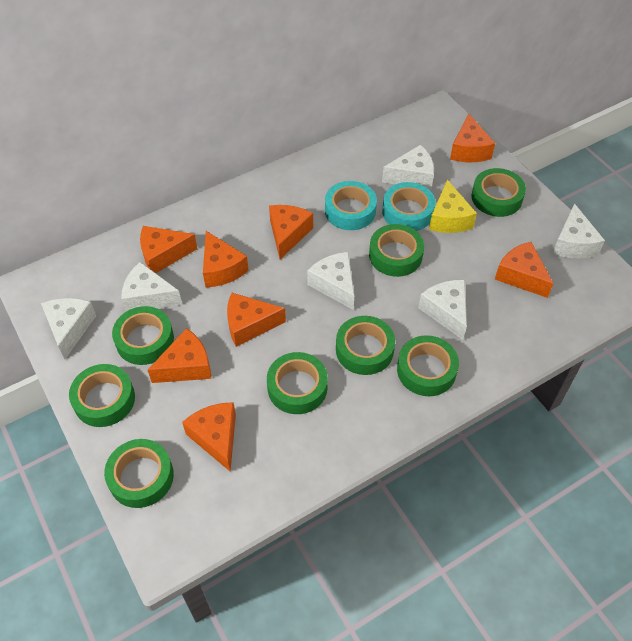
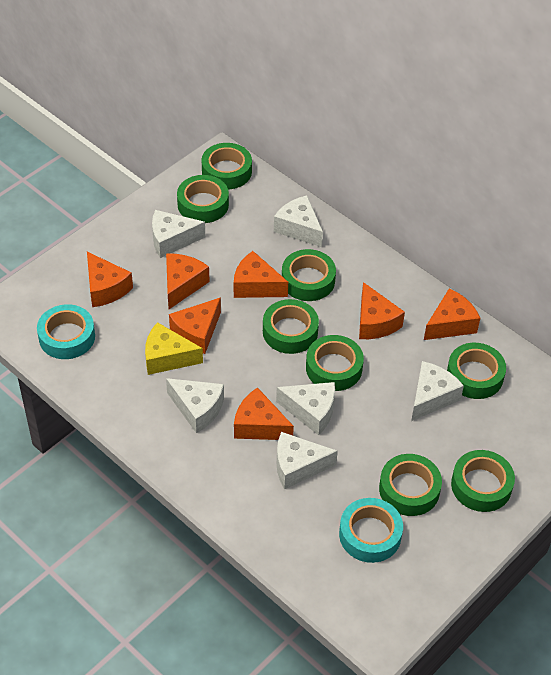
orange cheese: 8 -> 7

